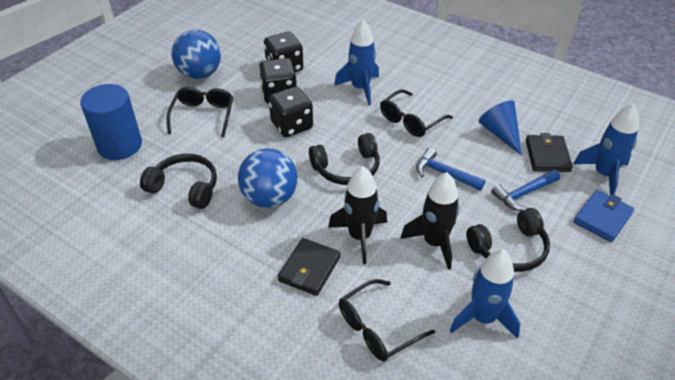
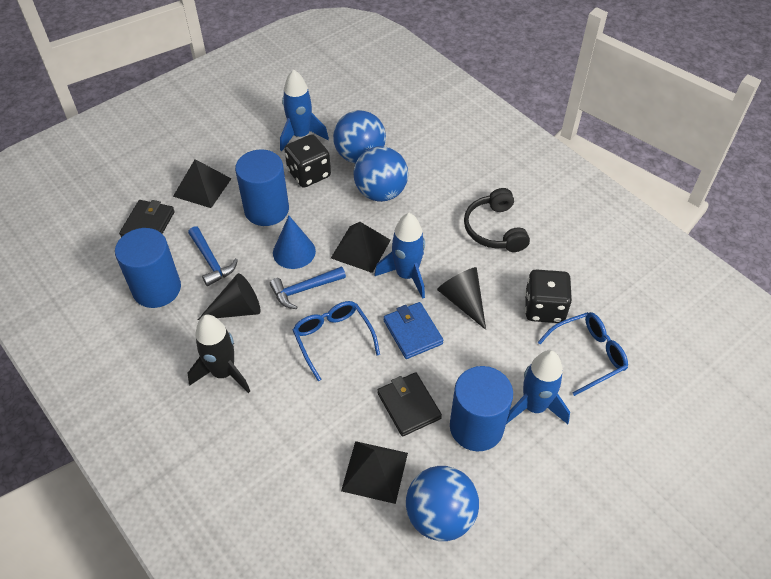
black cone: 0 -> 2
black dice: 3 -> 2
black glasses: 3 -> 0
black headphones: 3 -> 1
black pyramid: 0 -> 3
black rocket: 2 -> 1
blue ball: 2 -> 3
blue cylinder: 1 -> 3
blue glasses: 0 -> 2

